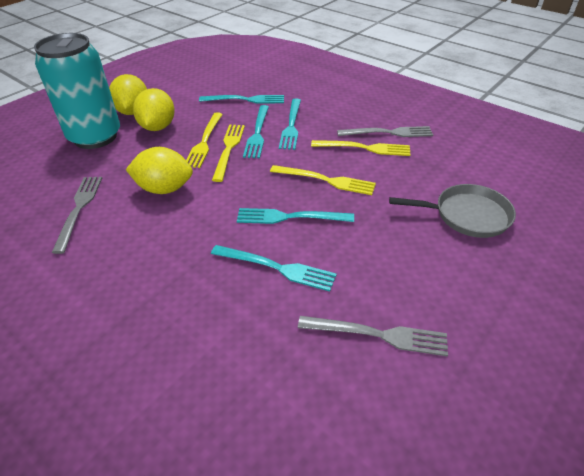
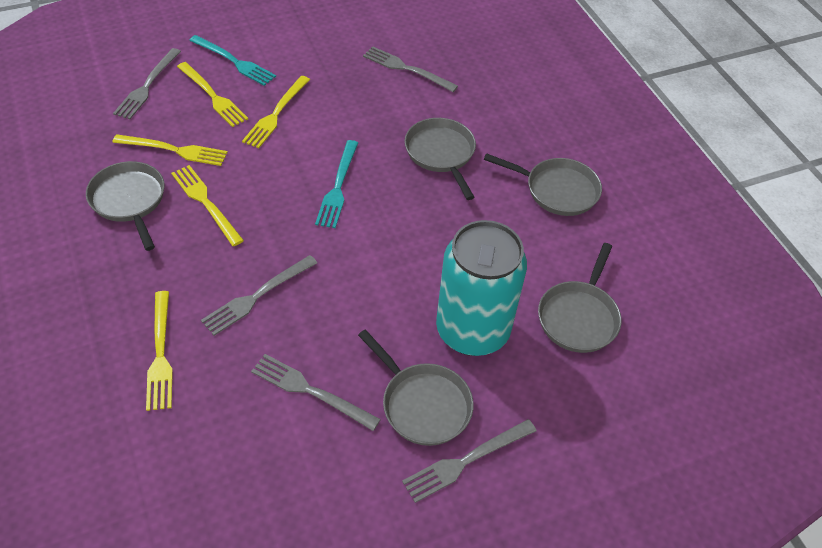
grey fork: 3 -> 5
grey pan: 1 -> 5
turquoise fork: 5 -> 2
yellow fork: 4 -> 5
yellow lemon: 3 -> 0

